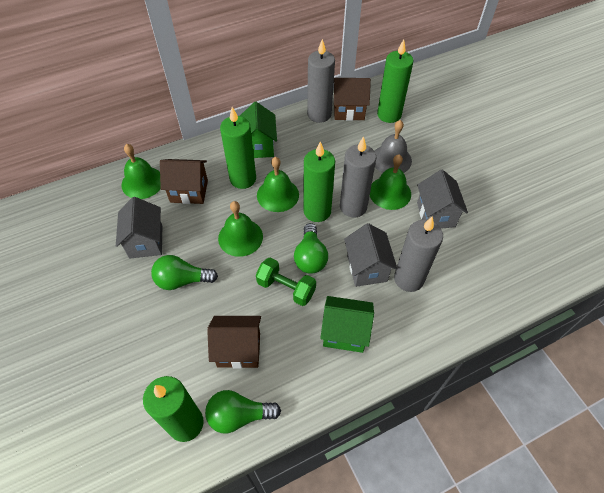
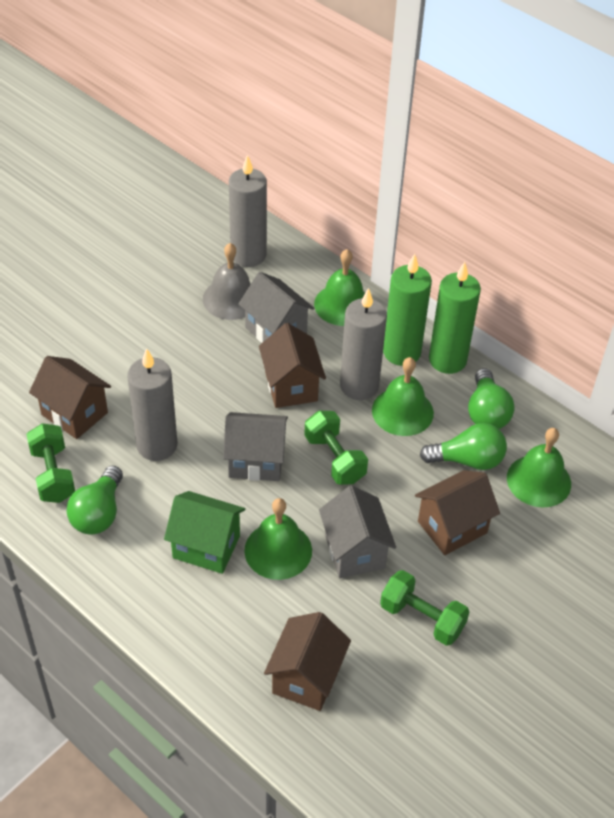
brown house: 3 -> 4
green candle: 4 -> 2
green dumbbell: 1 -> 3
green house: 2 -> 1

